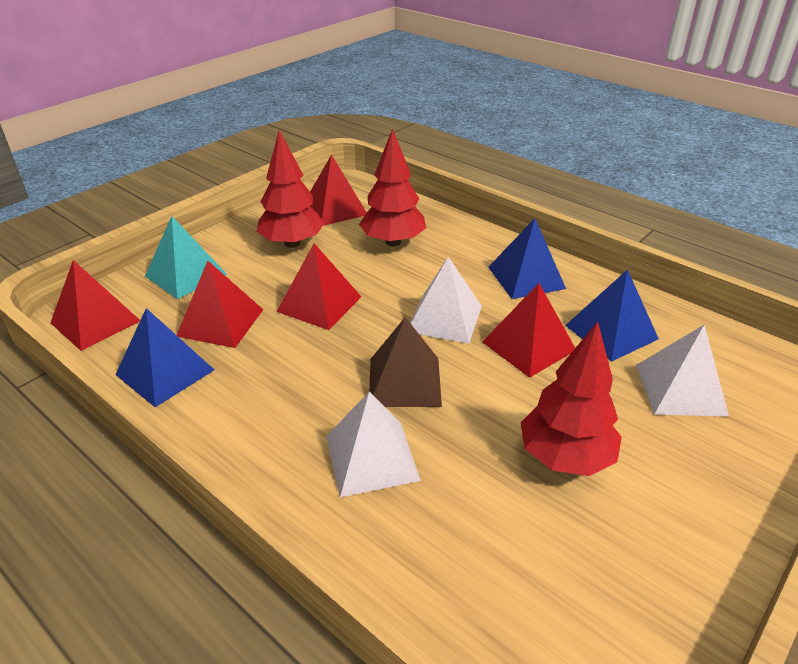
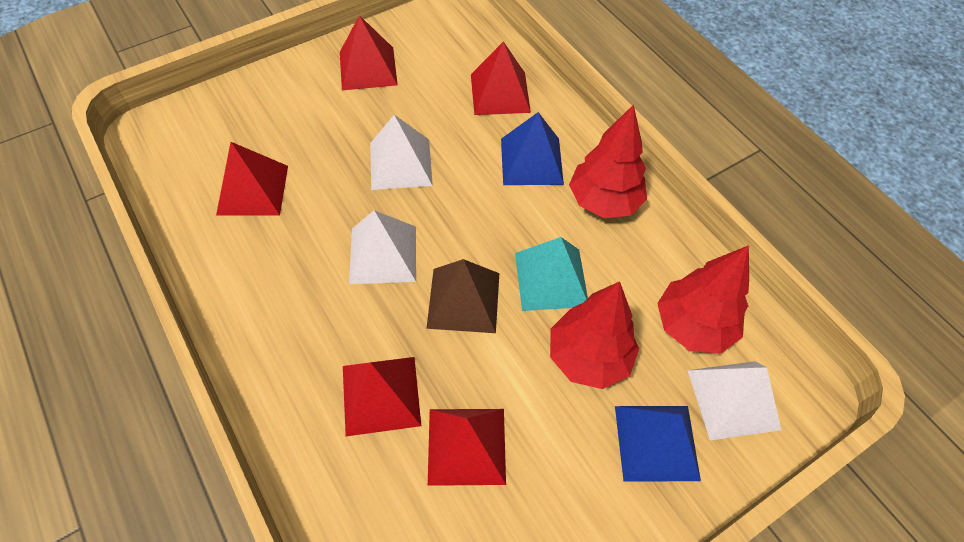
blue pyramid: 3 -> 2

